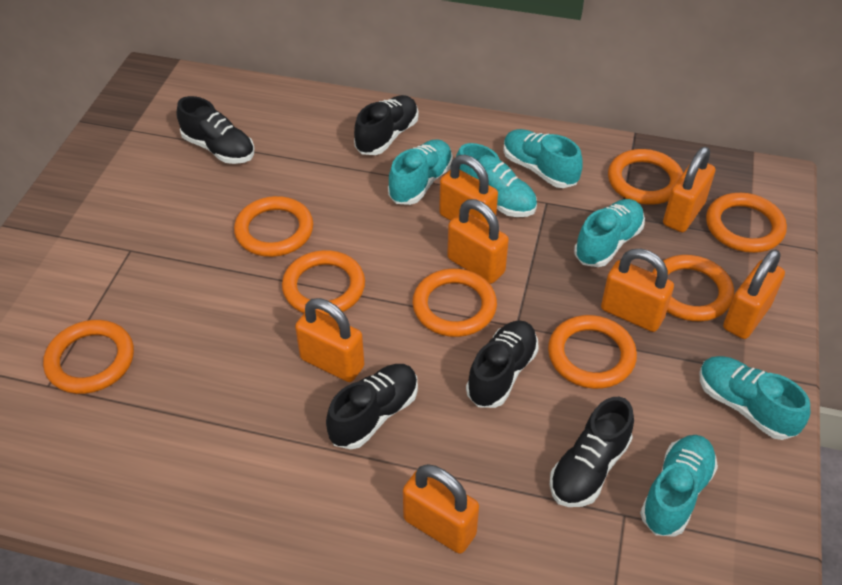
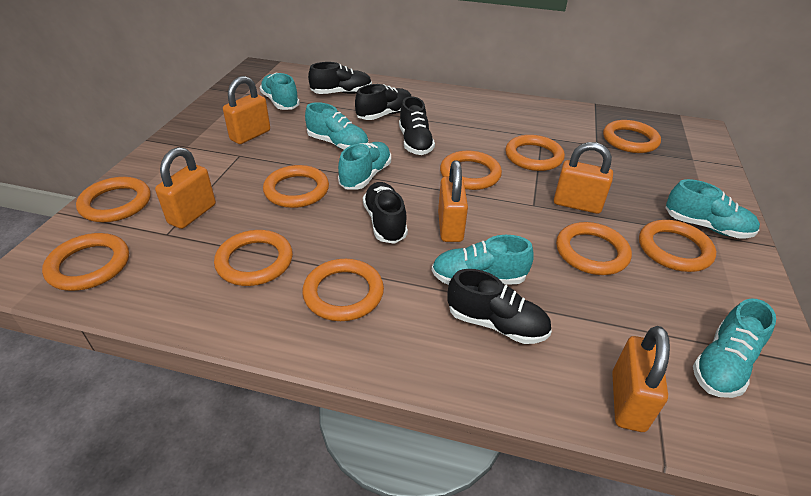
orange padlock: 7 -> 5
orange ring: 8 -> 10

